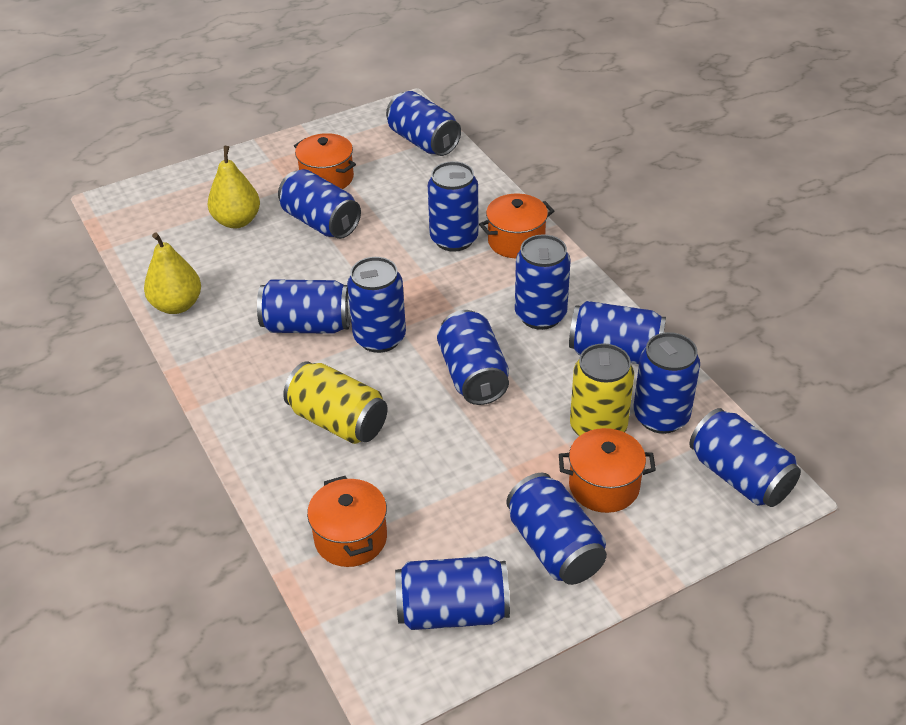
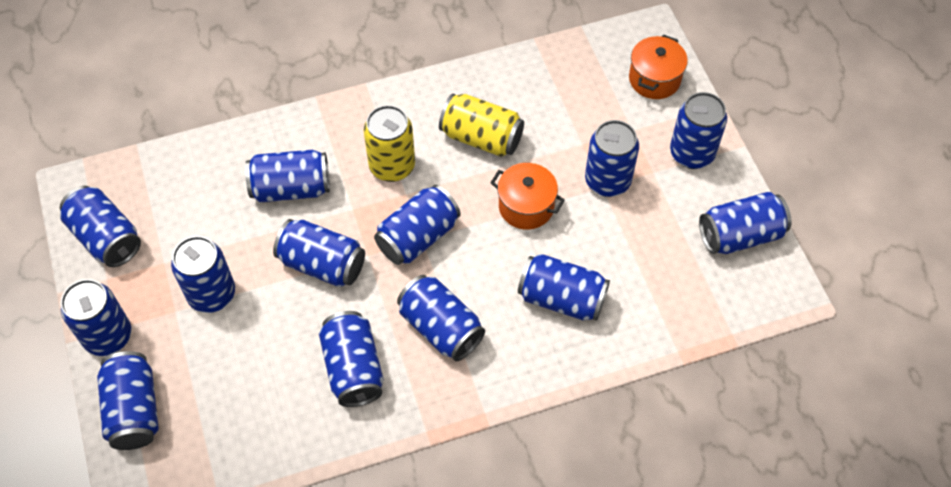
blue can: 12 -> 13
orange pot: 4 -> 2
yellow pear: 2 -> 0

